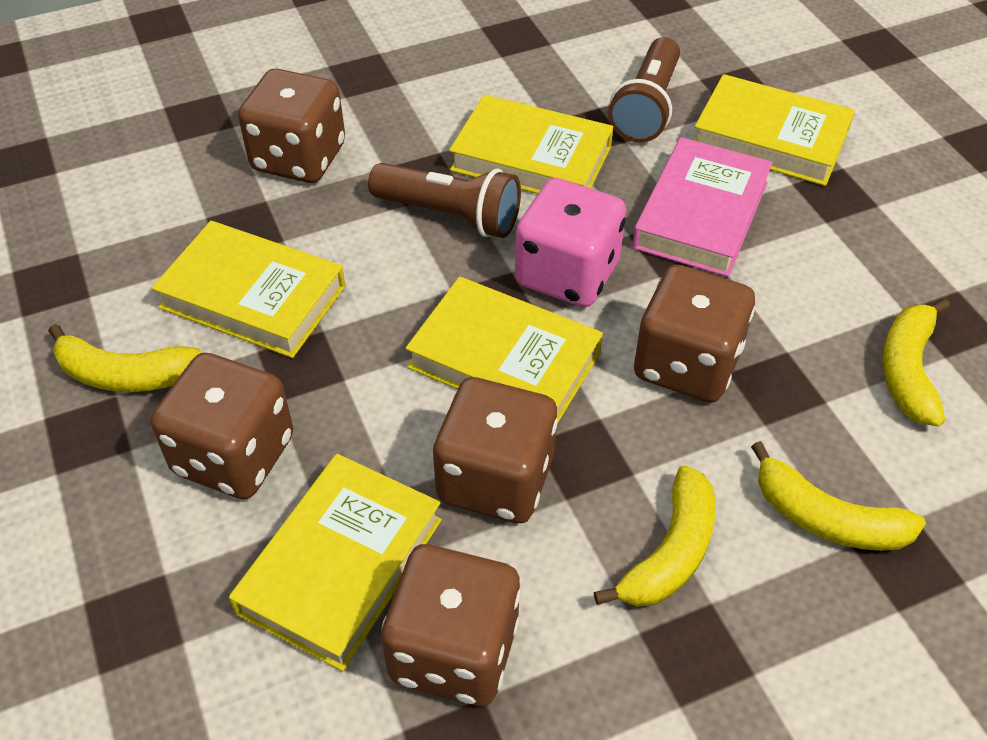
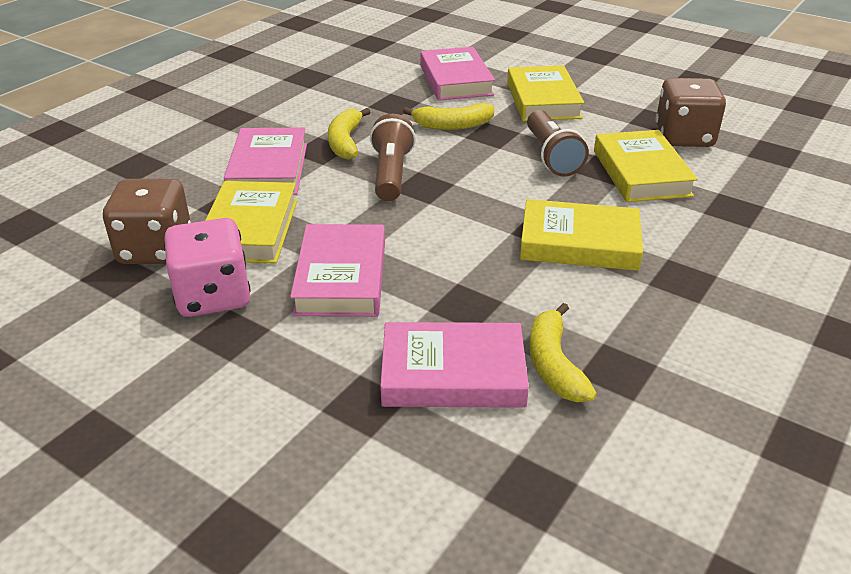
brown dice: 5 -> 2
pink book: 1 -> 4
yellow banana: 4 -> 3
yellow book: 5 -> 4

